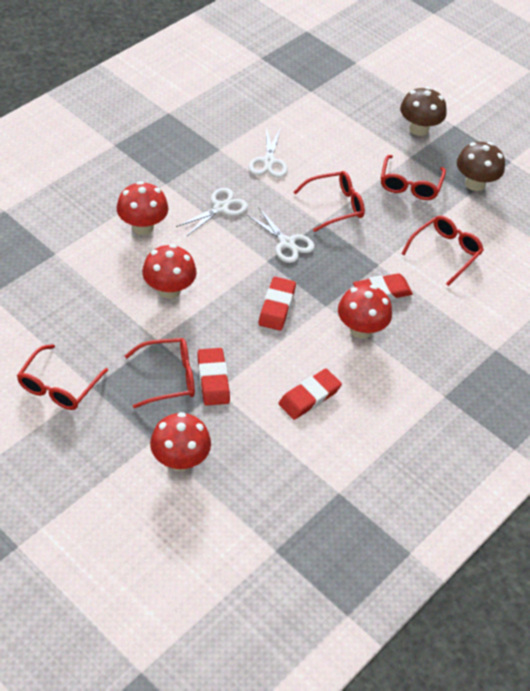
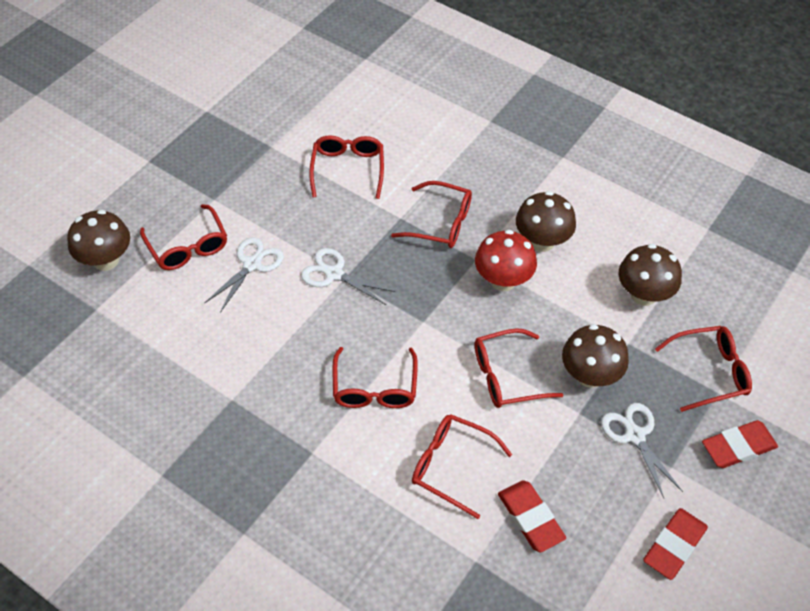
brown mushroom: 2 -> 4
red eraser: 4 -> 3
red glasses: 5 -> 7
red mushroom: 4 -> 1

